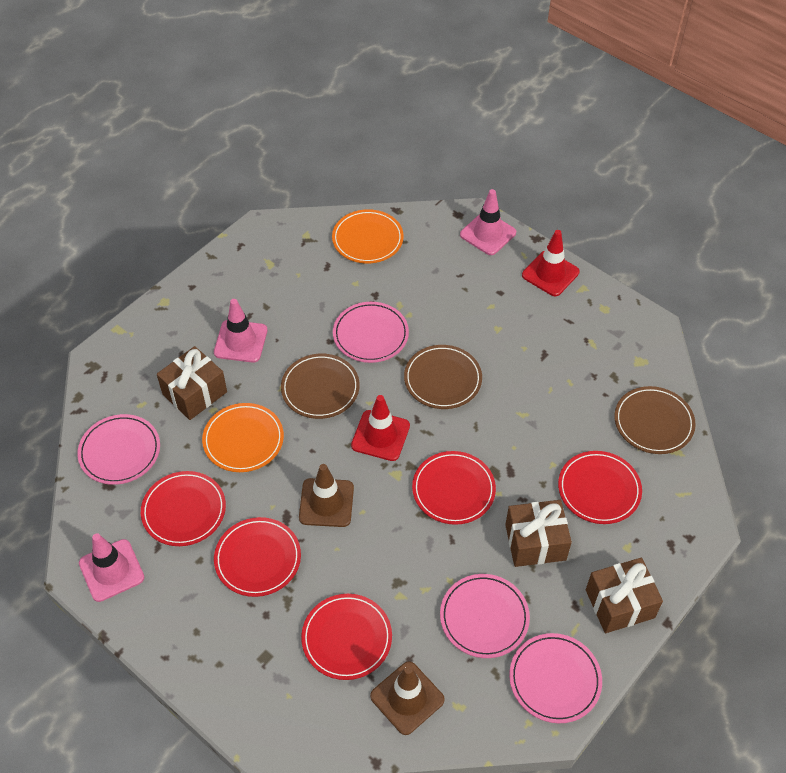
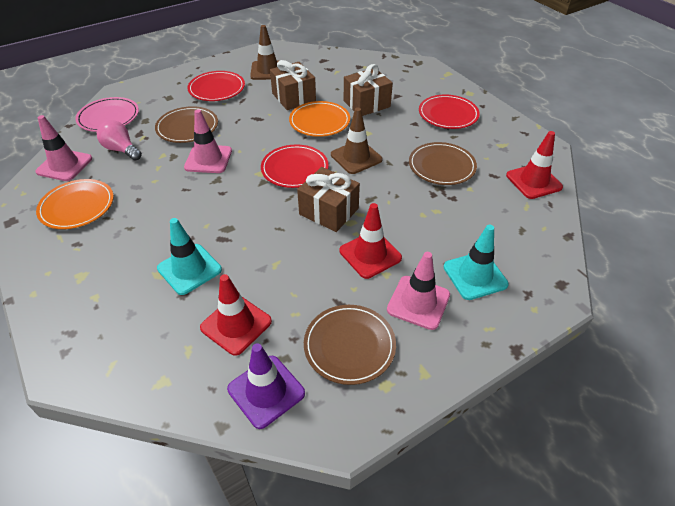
pink light bulb: 0 -> 1
pink plate: 4 -> 1
purple traffic cone: 0 -> 1
red plate: 5 -> 3
red traffic cone: 2 -> 3
turquoise traffic cone: 0 -> 2

